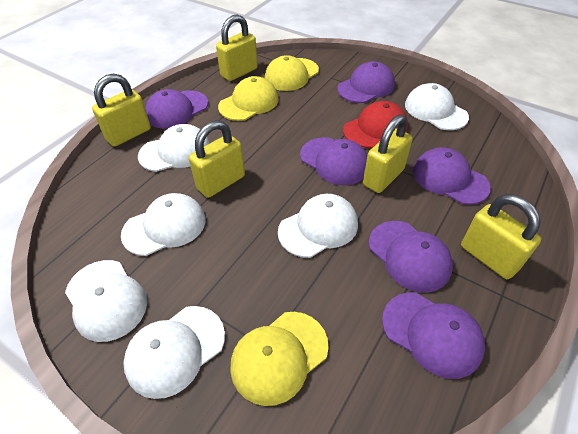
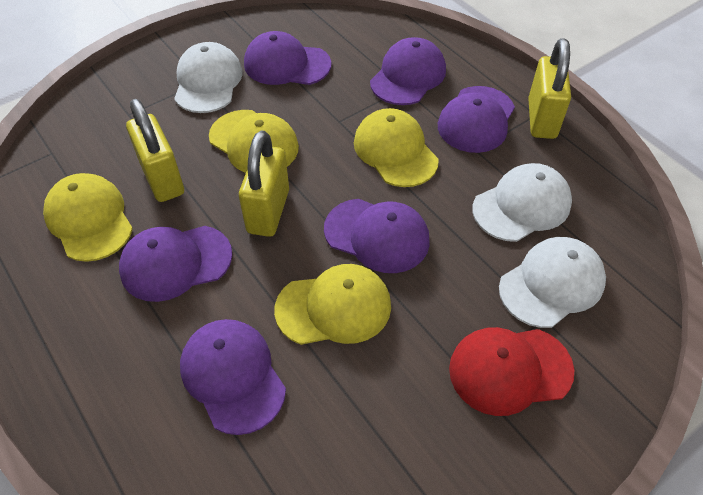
white cap: 6 -> 3
yellow cap: 3 -> 4
yellow padlock: 5 -> 3

